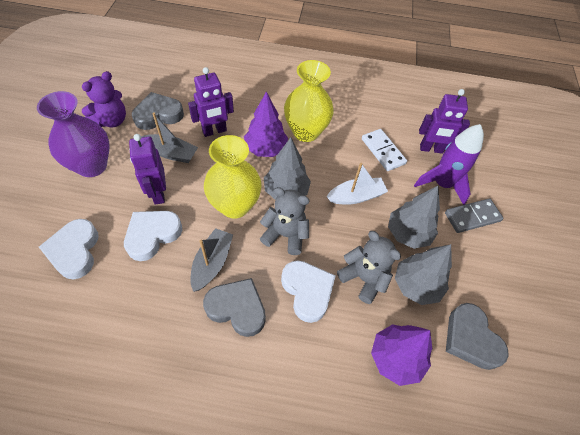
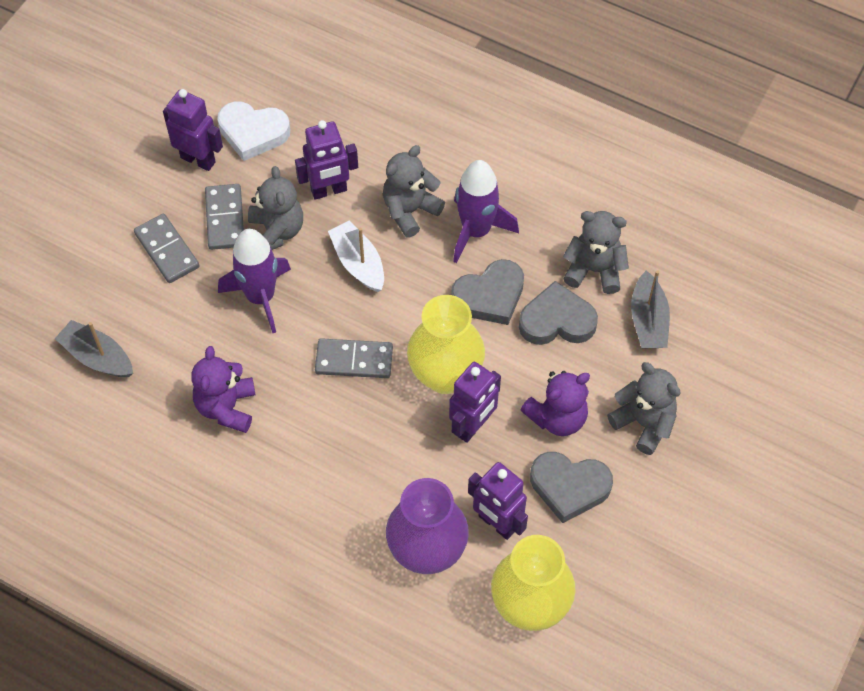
grey domino: 1 -> 3
grey teddy bear: 2 -> 4
grey tree: 3 -> 0
purple robot: 3 -> 4
purple rocket: 1 -> 2
purple teddy bear: 1 -> 2
purple tree: 2 -> 0
white domino: 1 -> 0
white heart: 3 -> 1

